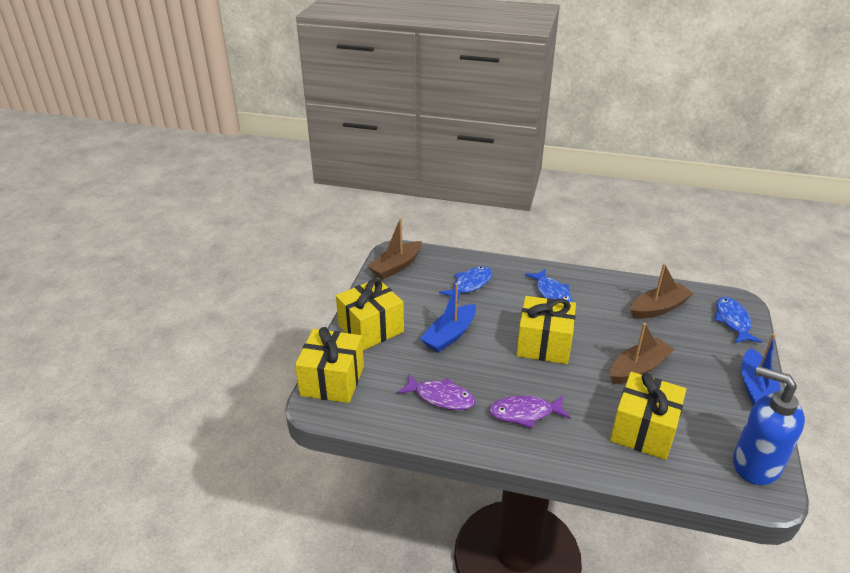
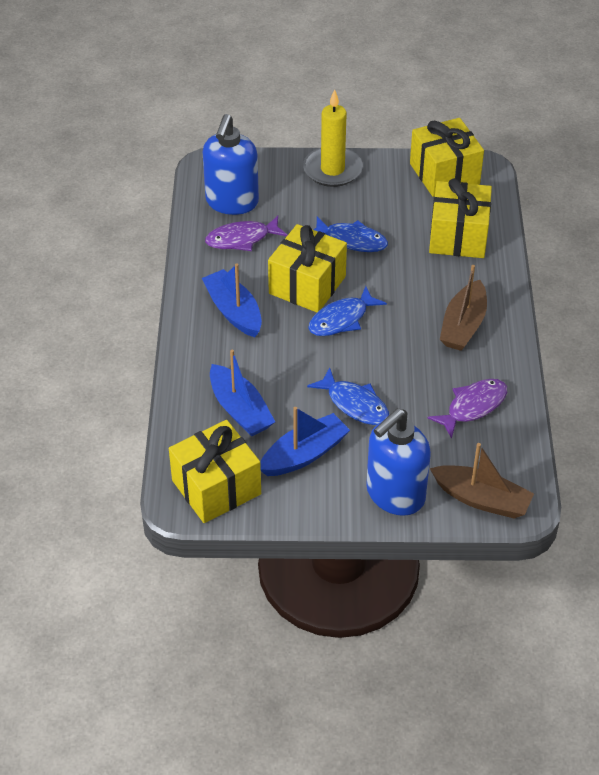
blue boat: 2 -> 3
blue soap dispenser: 1 -> 2
brown boat: 3 -> 2
yellow candle: 0 -> 1

